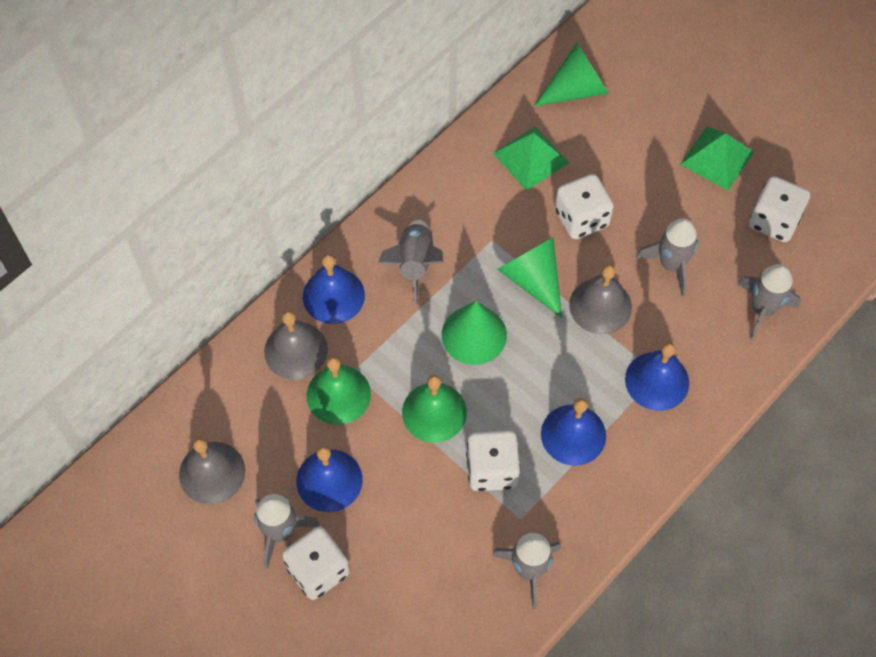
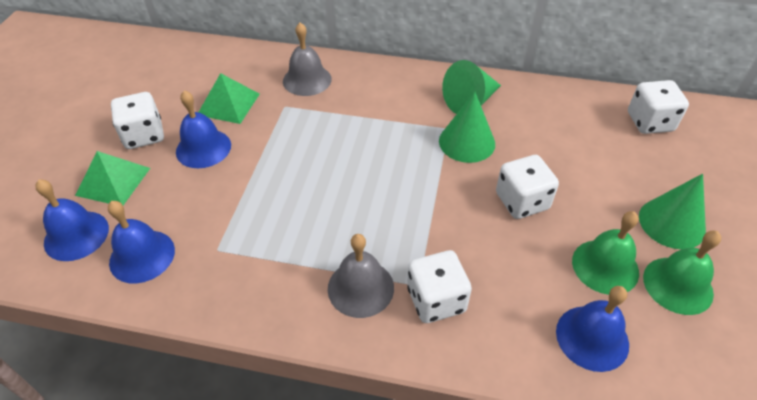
grey bell: 3 -> 2
grey rocket: 5 -> 0

